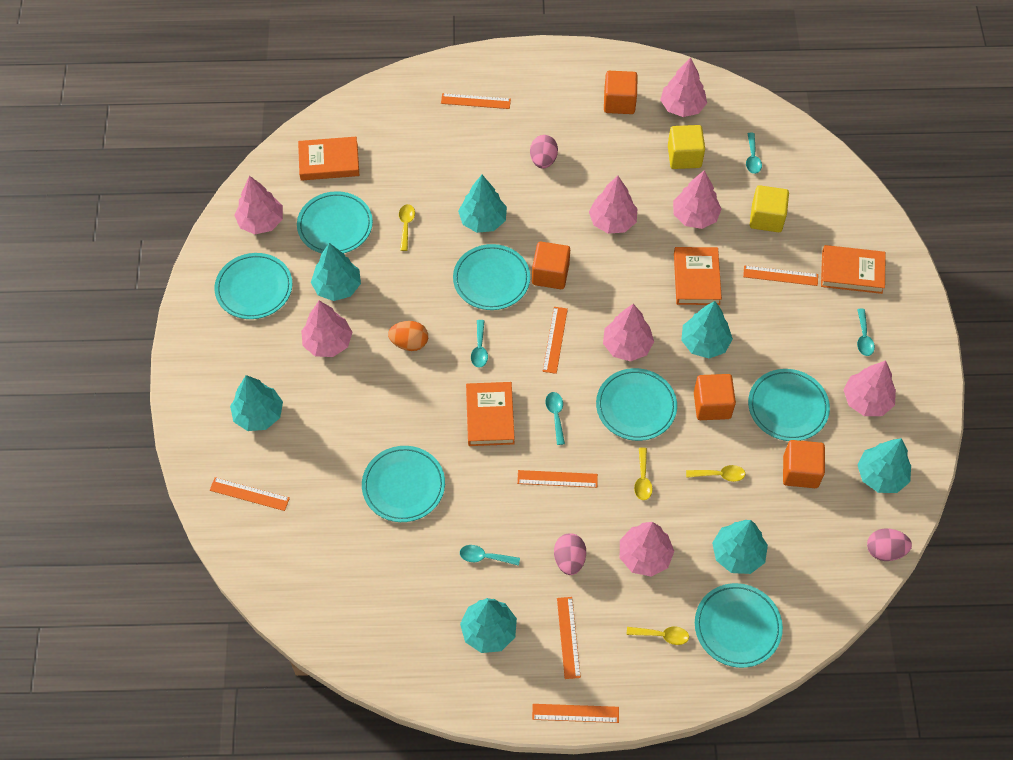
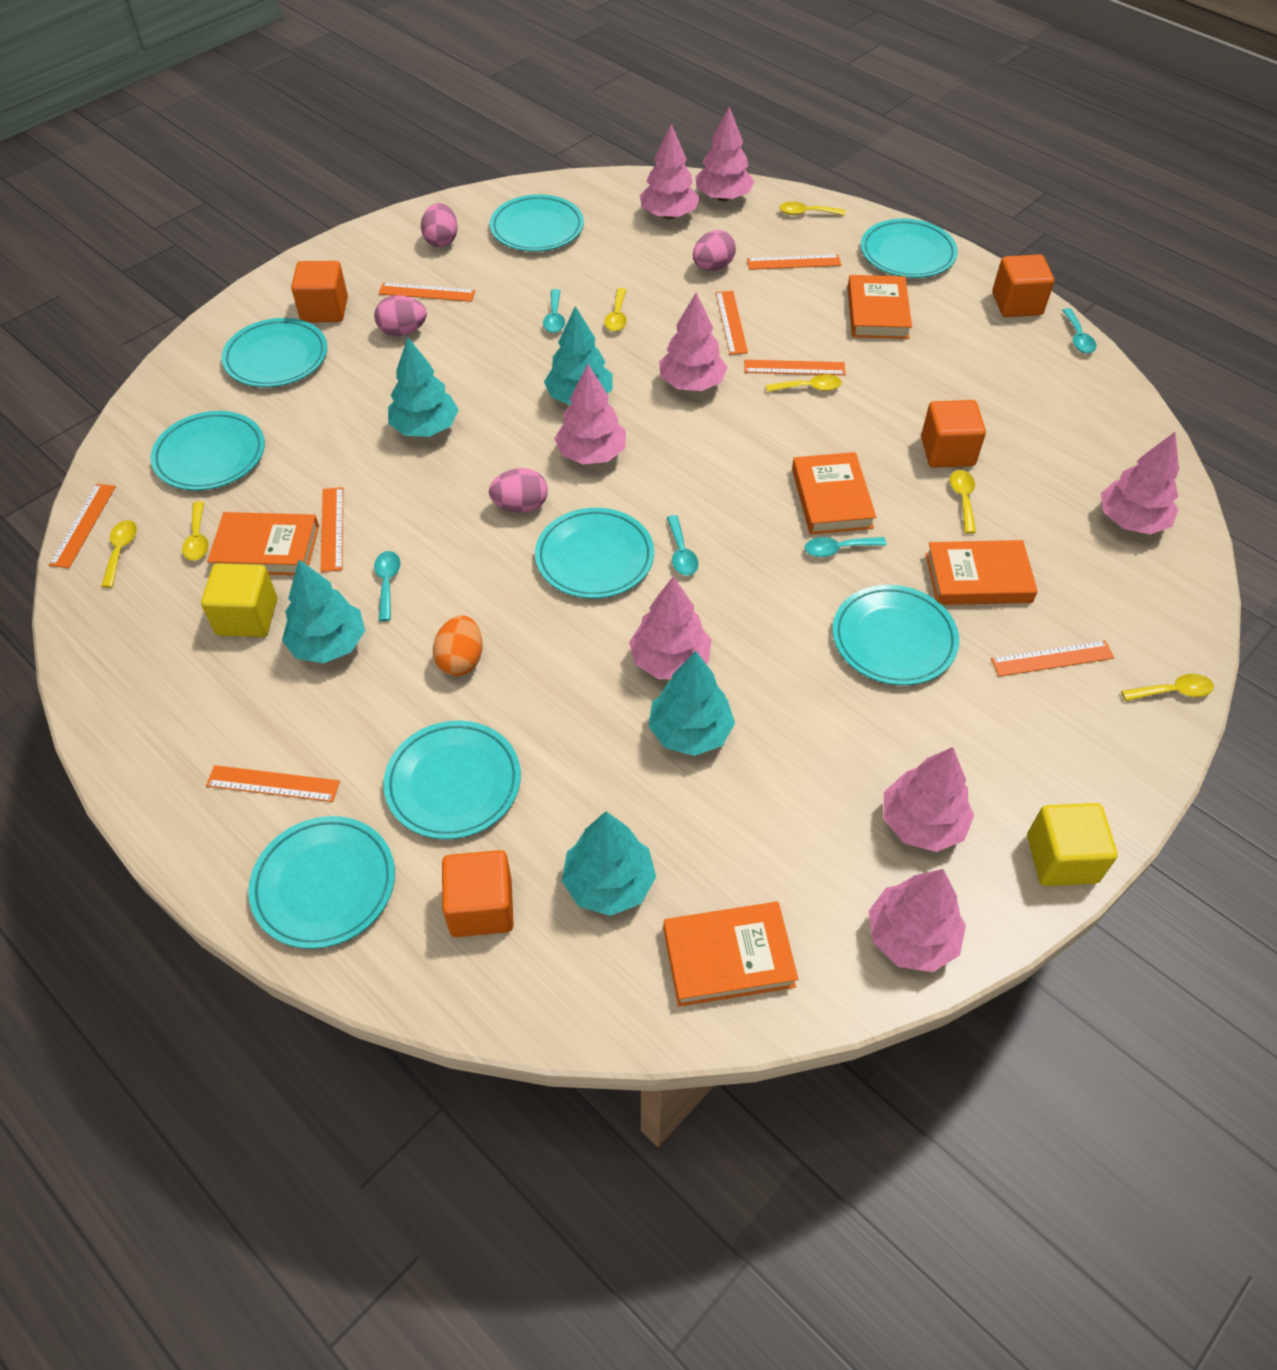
orange book: 4 -> 5
orange ruler: 7 -> 8
pink egg: 3 -> 4
turquoise plate: 7 -> 8
turquoise tree: 7 -> 5
yellow spoon: 4 -> 7

